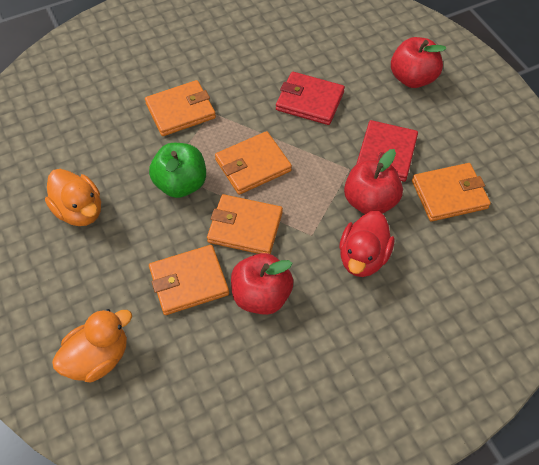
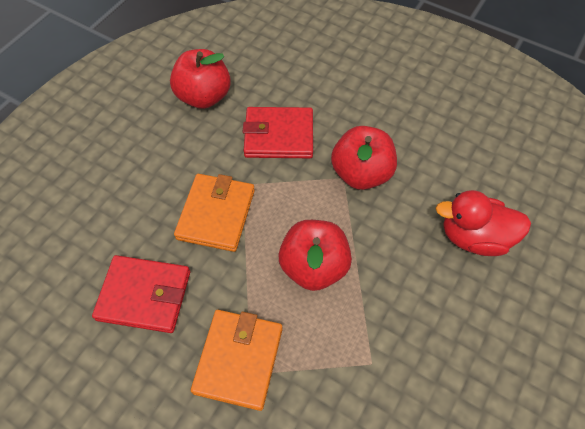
green apple: 1 -> 0
orange duck: 2 -> 0
orange wallet: 5 -> 2

